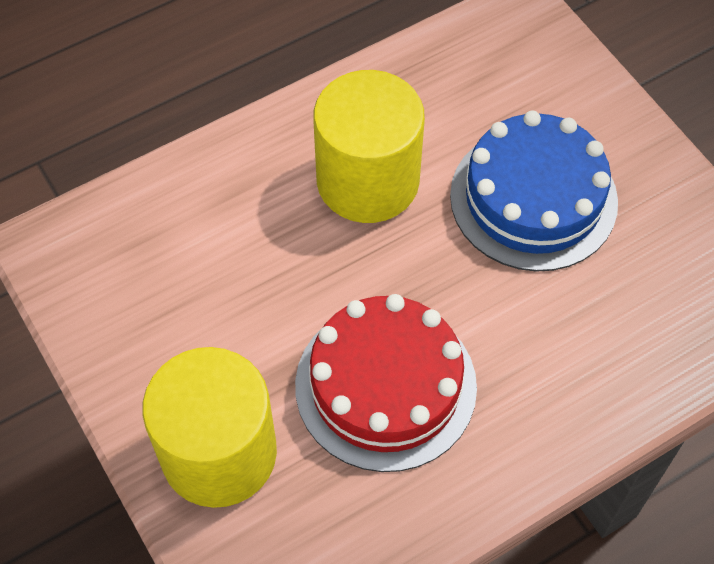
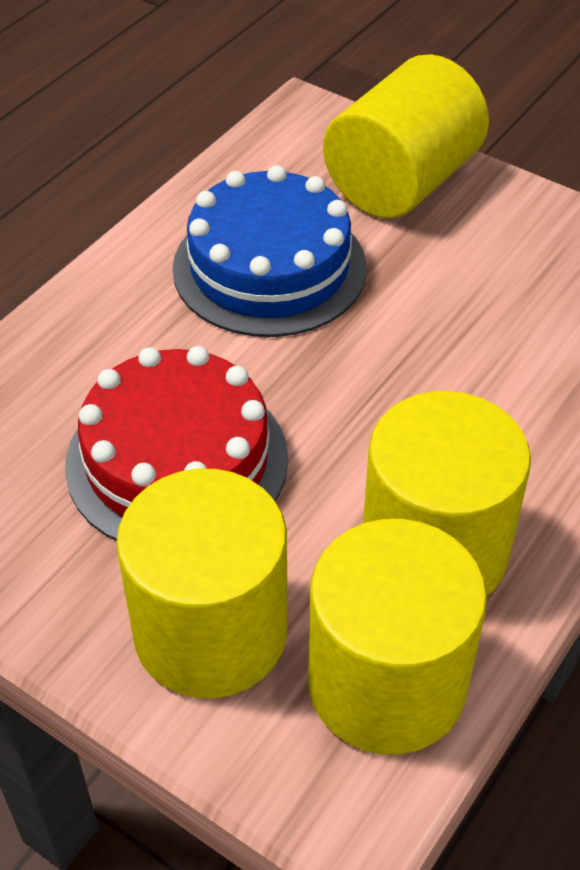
yellow cylinder: 2 -> 4

